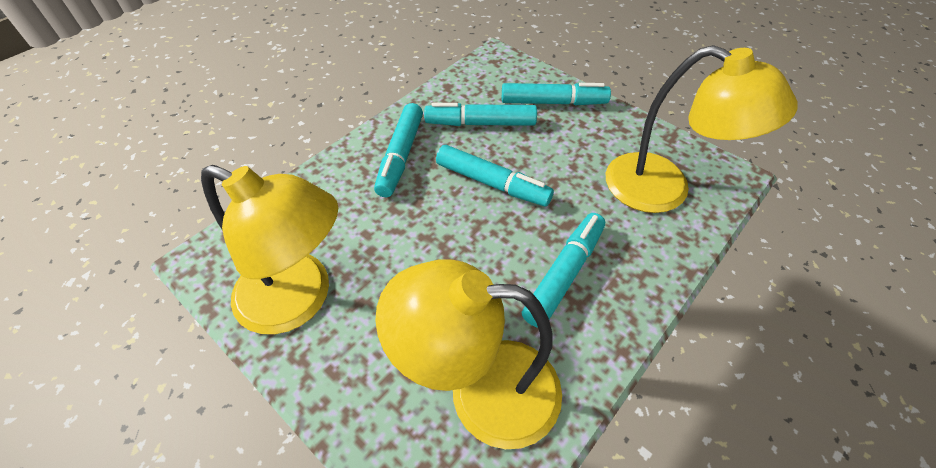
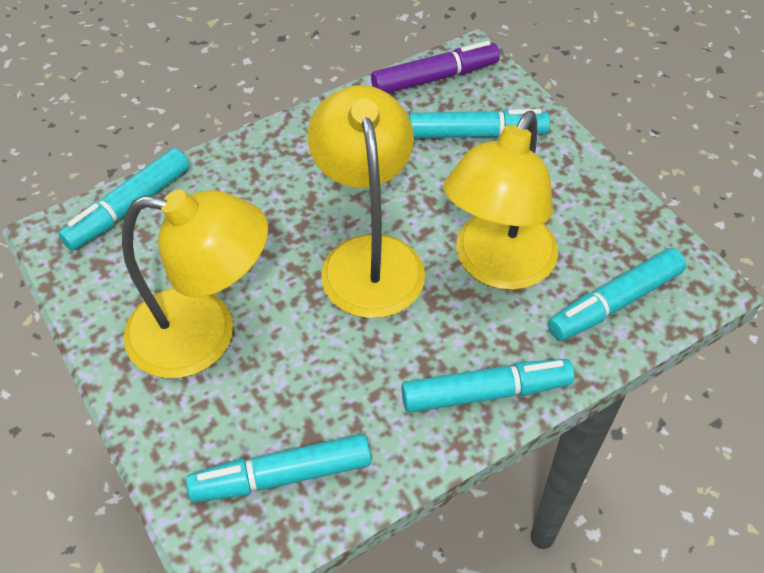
purple marker: 0 -> 1

